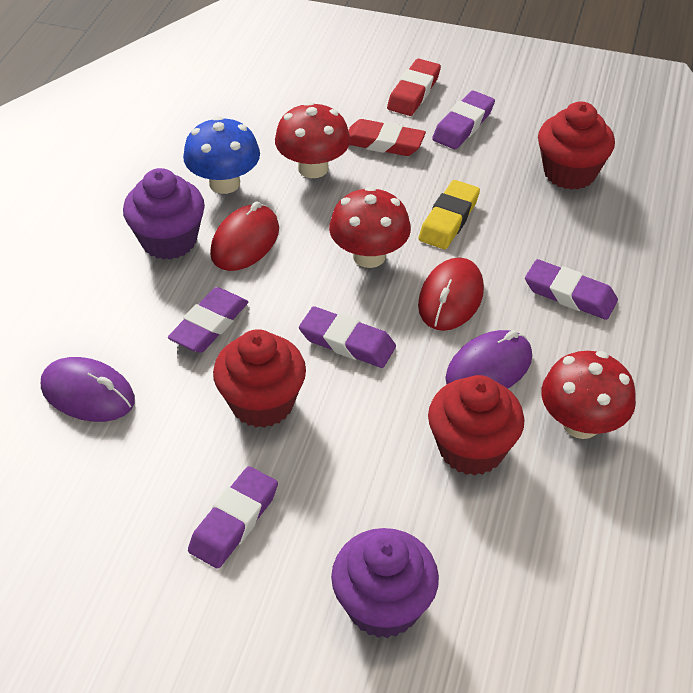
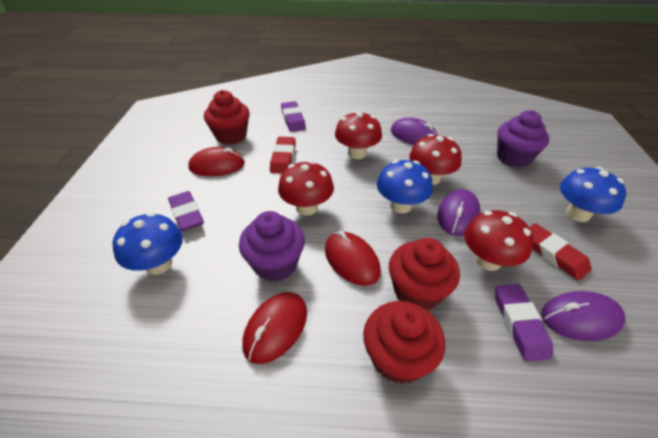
blue mushroom: 1 -> 3
purple eraser: 5 -> 3
purple mouse: 2 -> 3
red mouse: 2 -> 3
red mushroom: 3 -> 4
yellow eraser: 1 -> 0

